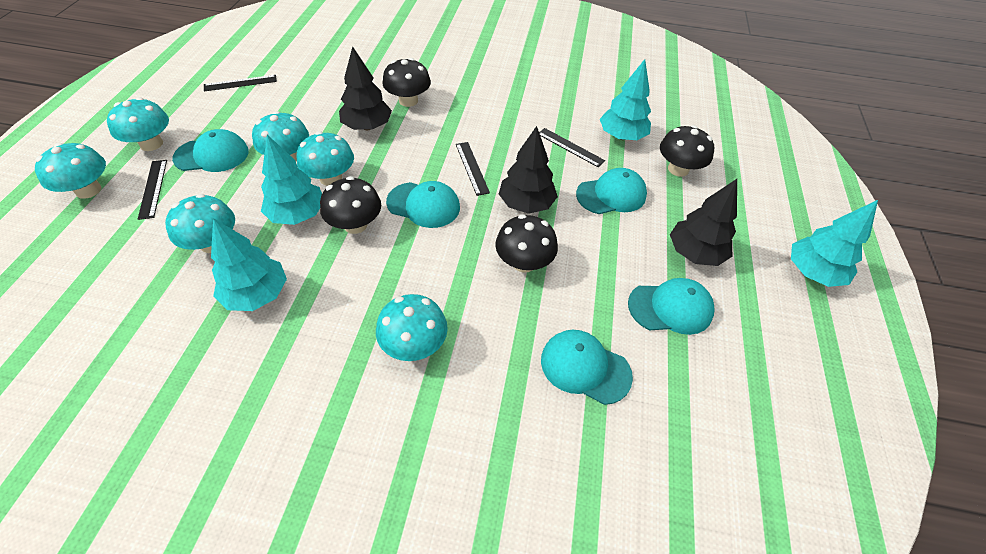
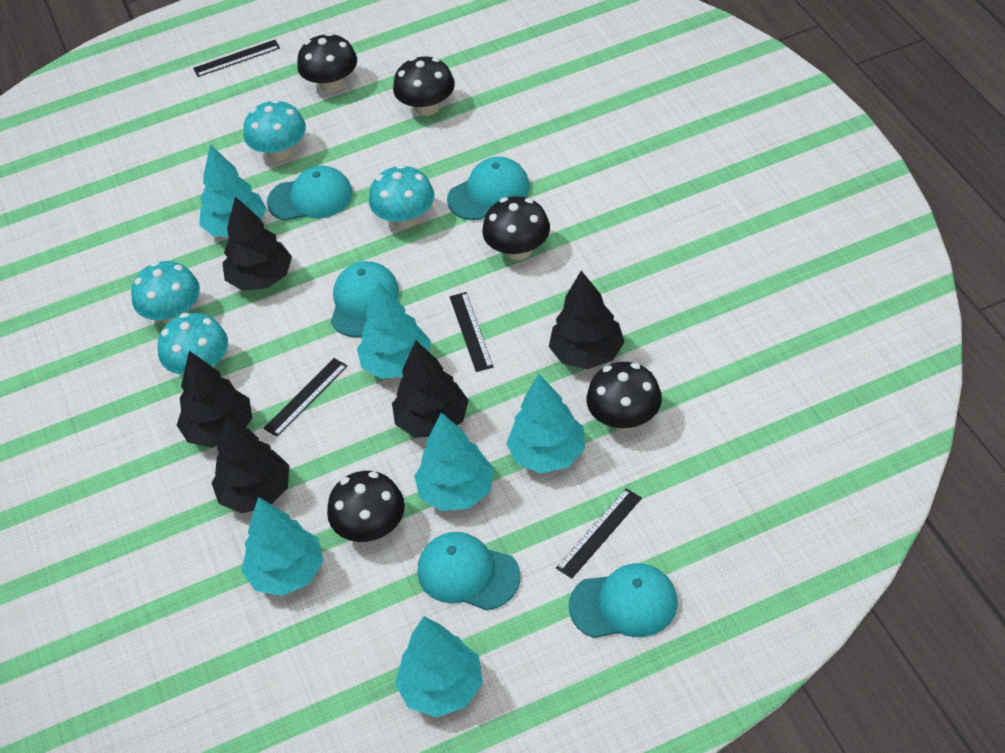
black mushroom: 4 -> 5
black tree: 3 -> 5
turquoise mushroom: 6 -> 4
turquoise tree: 4 -> 6

